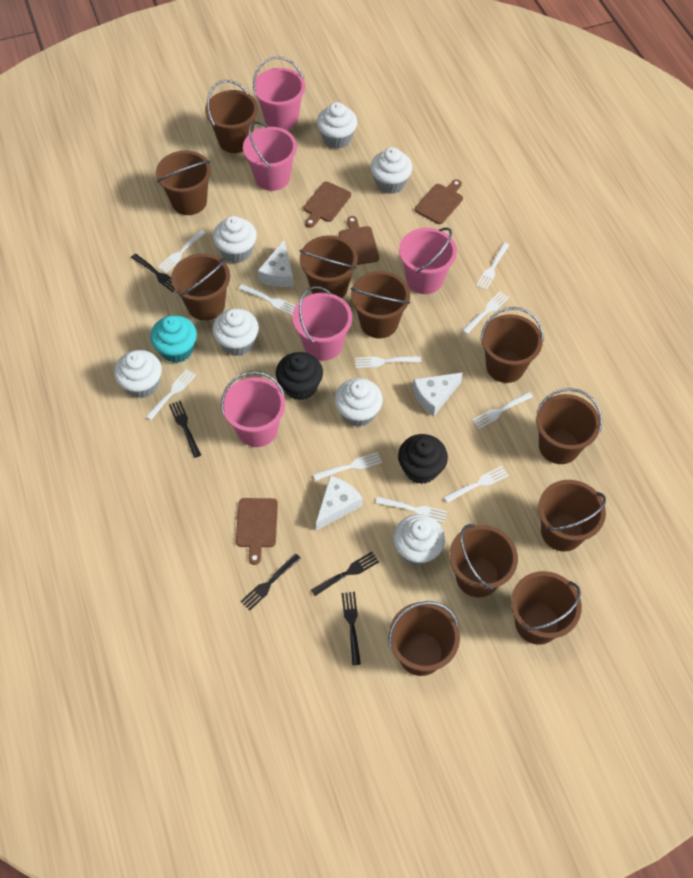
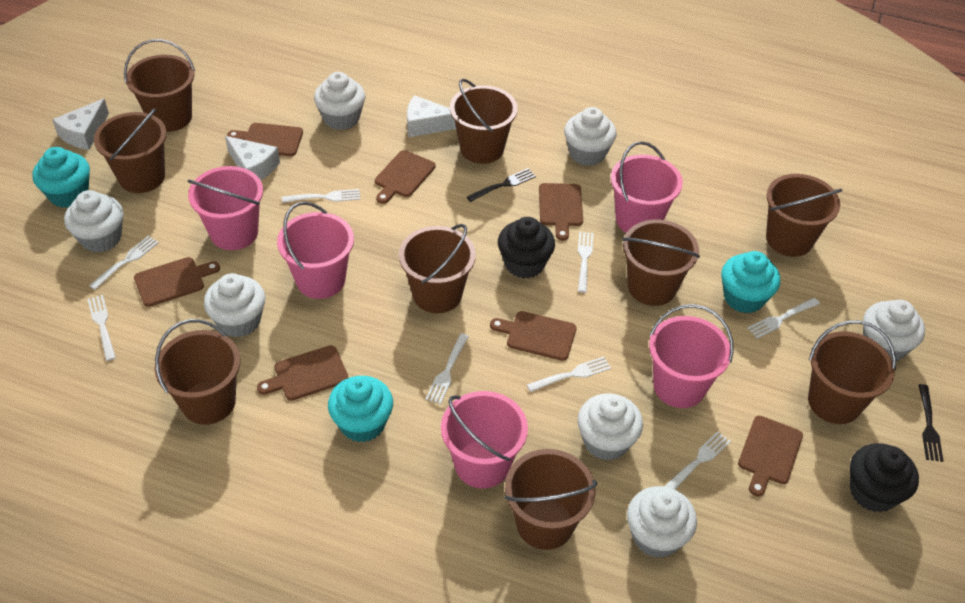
black fork: 5 -> 2
brown bucket: 11 -> 9
brown cutting board: 4 -> 7
turquoise cupcake: 1 -> 3
white fork: 10 -> 8

